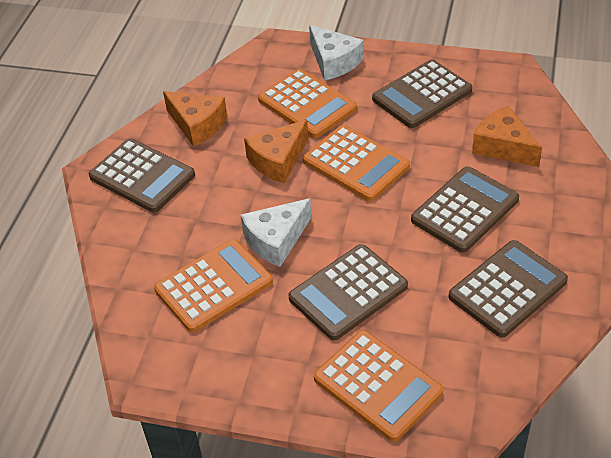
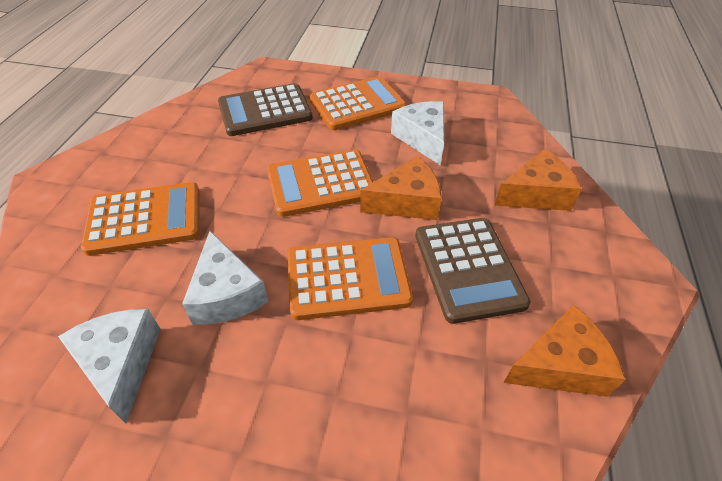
brown calculator: 5 -> 2
white cheese: 2 -> 3

